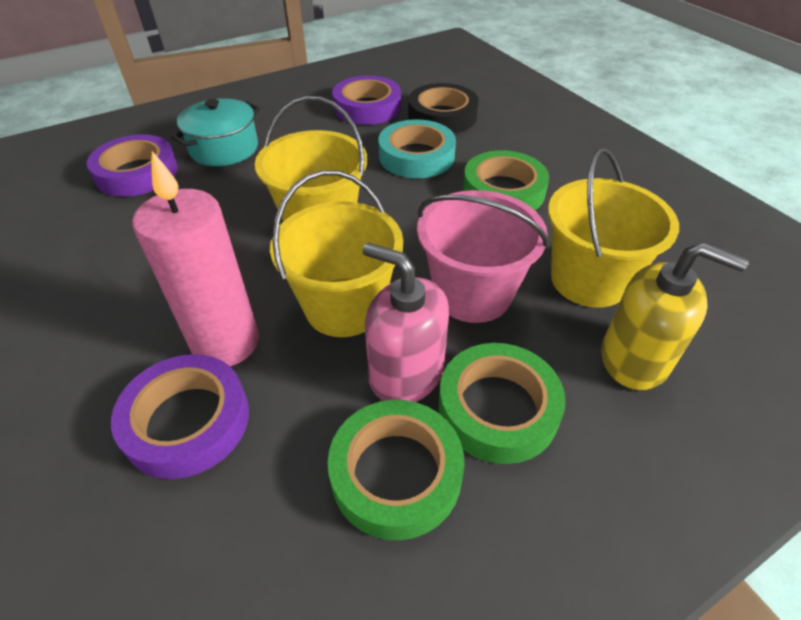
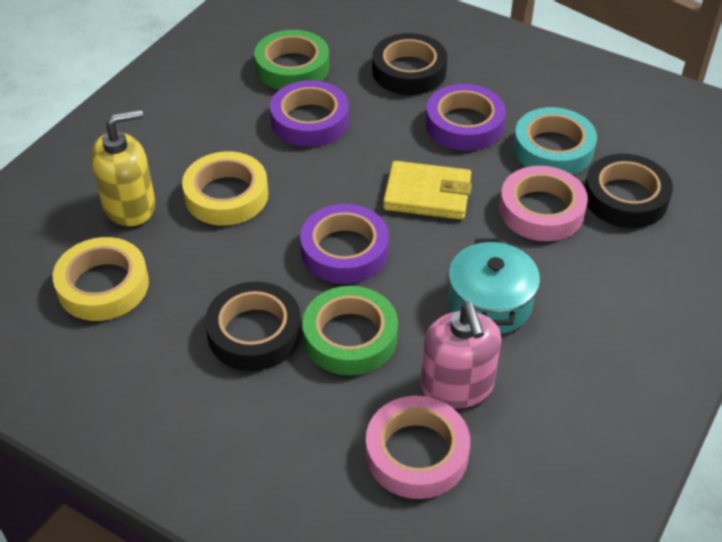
black tape: 1 -> 3
green tape: 3 -> 2
pink bucket: 1 -> 0
pink candle: 1 -> 0
pink tape: 0 -> 2
yellow bucket: 3 -> 0
yellow tape: 0 -> 2
yellow wallet: 0 -> 1

